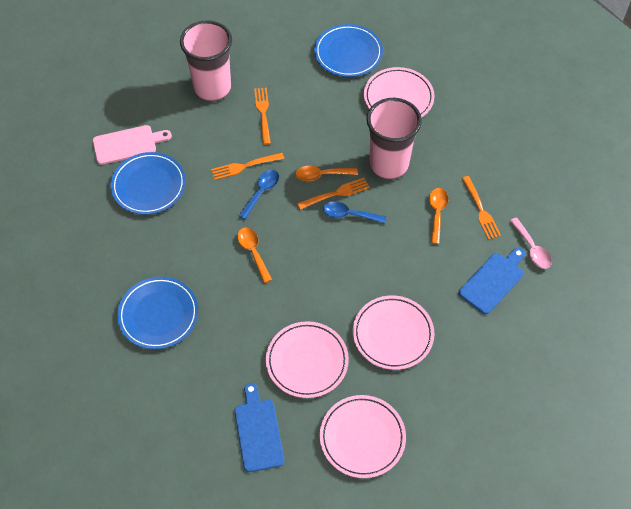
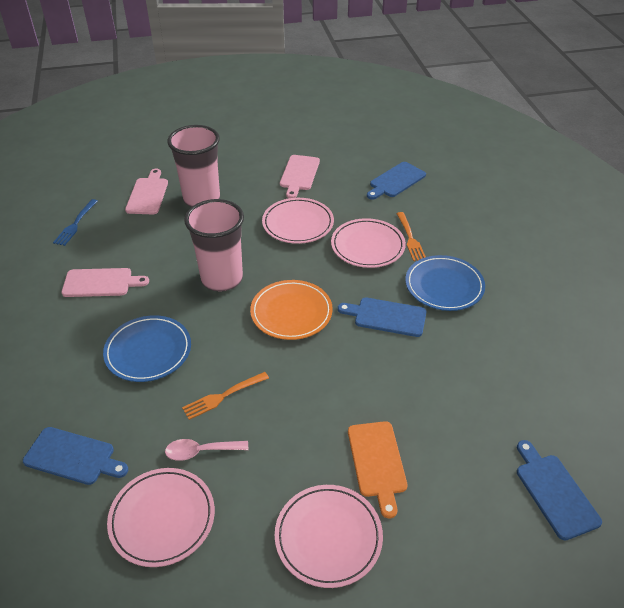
blue cutting board: 2 -> 4
blue fork: 0 -> 1
blue plate: 3 -> 2
blue spoon: 2 -> 0
orange cutting board: 0 -> 1
orange fork: 4 -> 2
orange plate: 0 -> 1
orange spoon: 3 -> 0
pink cutting board: 1 -> 3

